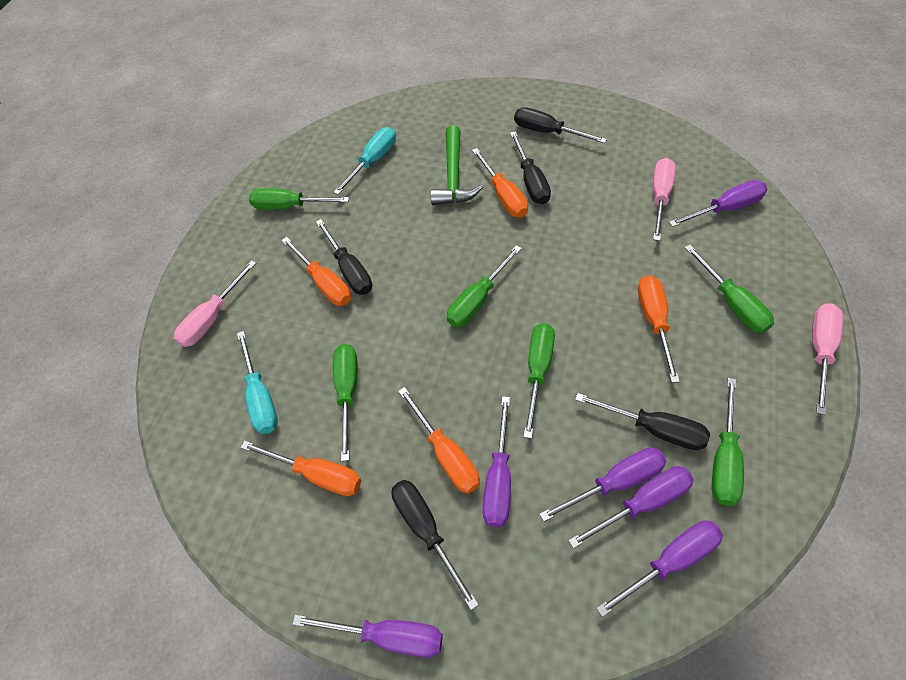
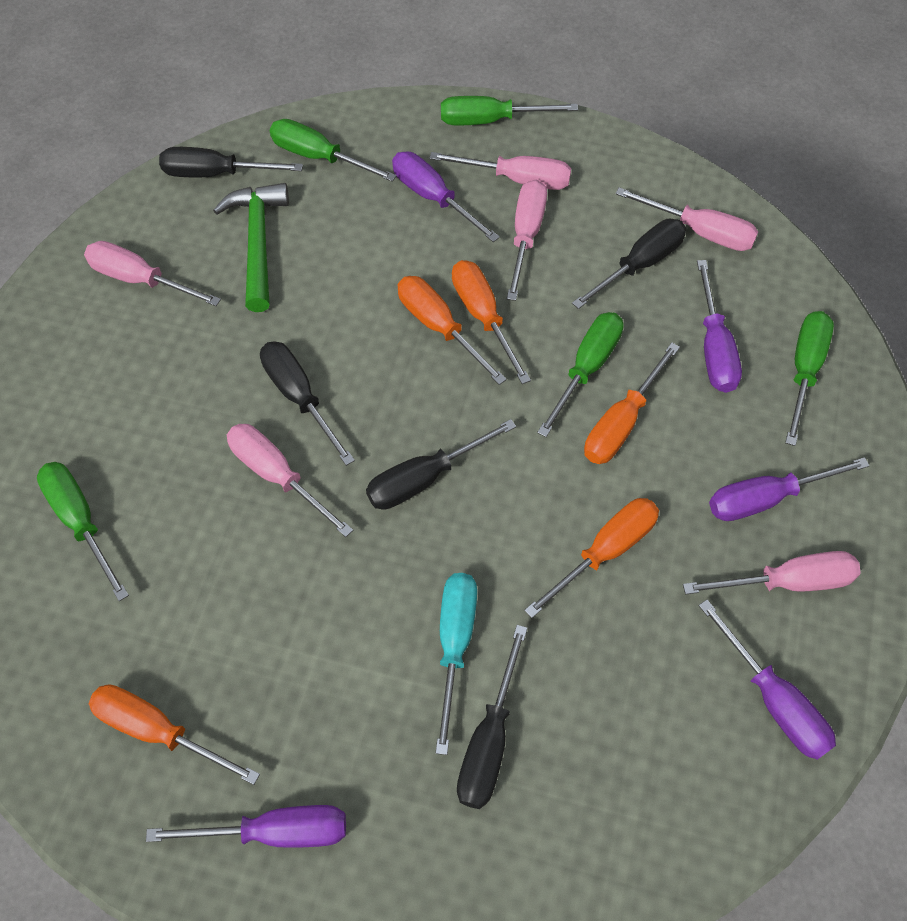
green screwdriver: 6 -> 5
pink screwdriver: 3 -> 6
purple screwdriver: 6 -> 5
turquoise screwdriver: 2 -> 1

